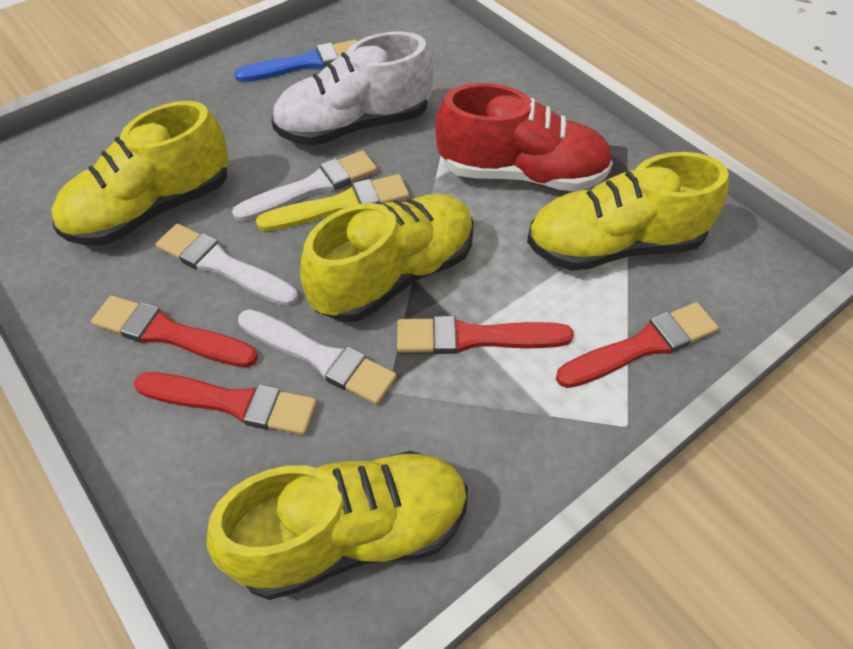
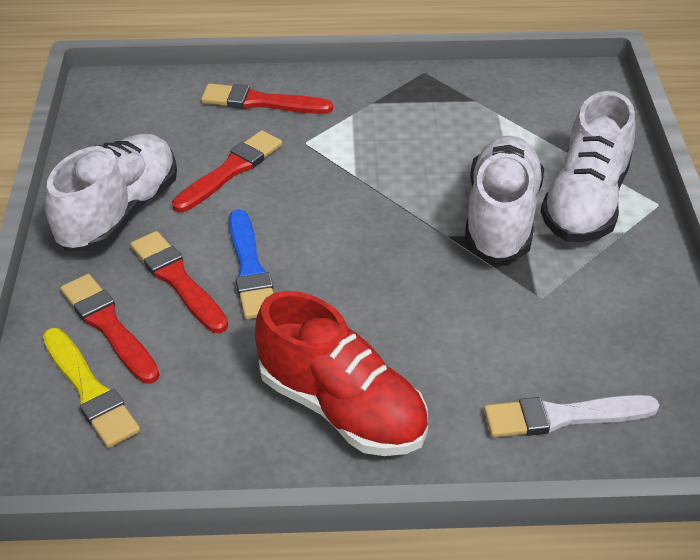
white brush: 3 -> 1
white shoe: 1 -> 3
yellow shoe: 4 -> 0

